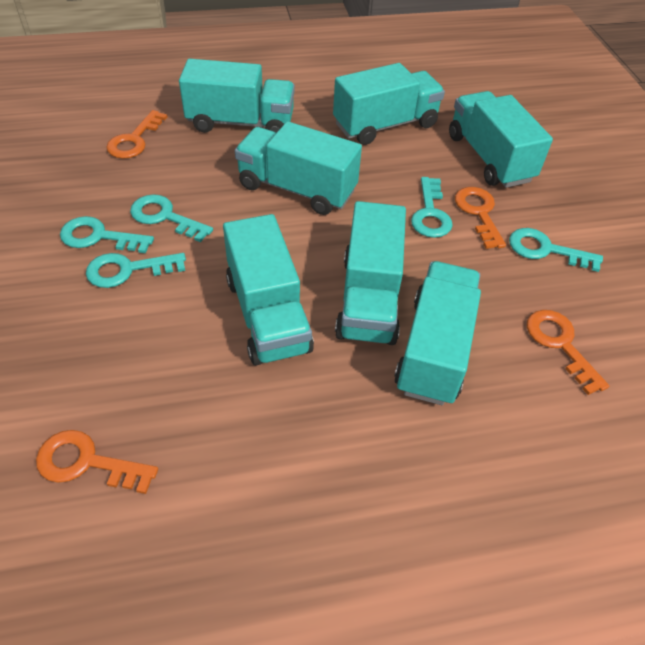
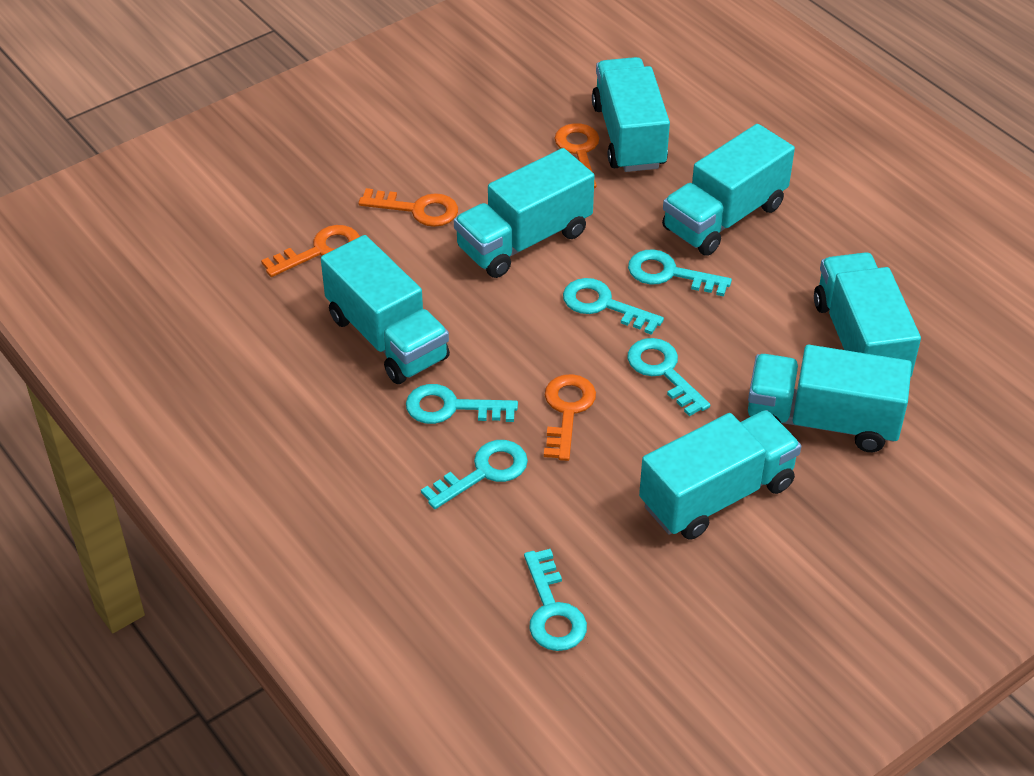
turquoise key: 5 -> 6

